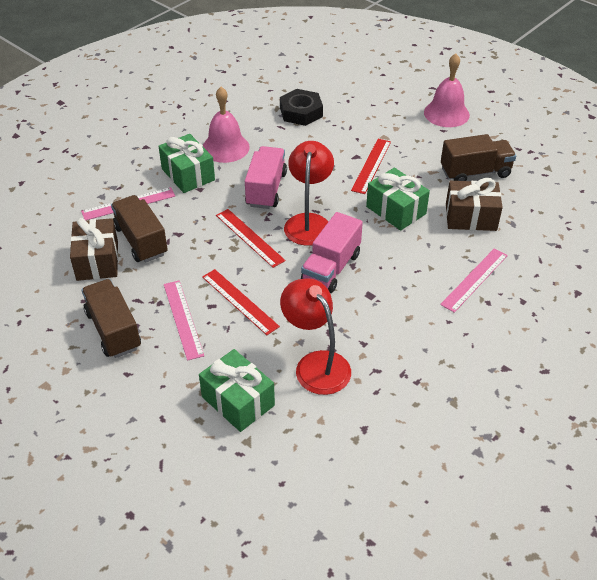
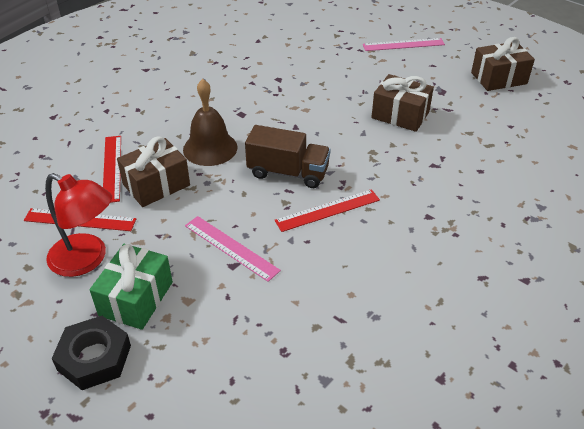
brown bell: 0 -> 1
brown gift: 2 -> 3
brown truck: 3 -> 1
green gift: 3 -> 1
pink bell: 2 -> 0
pink ruler: 3 -> 2
pink truck: 2 -> 0
red lamp: 2 -> 1

